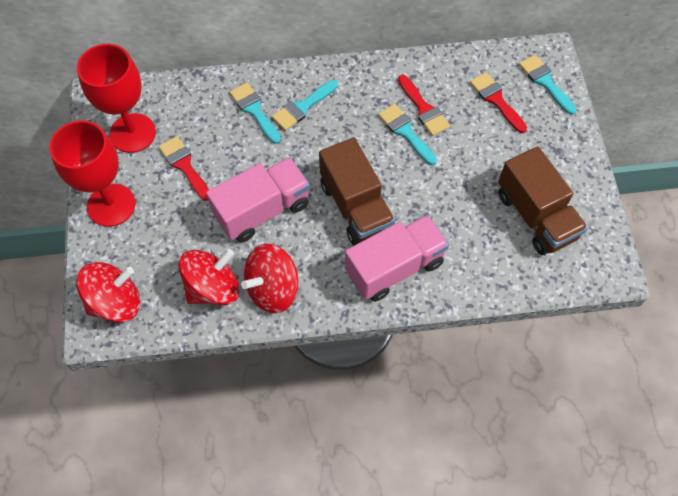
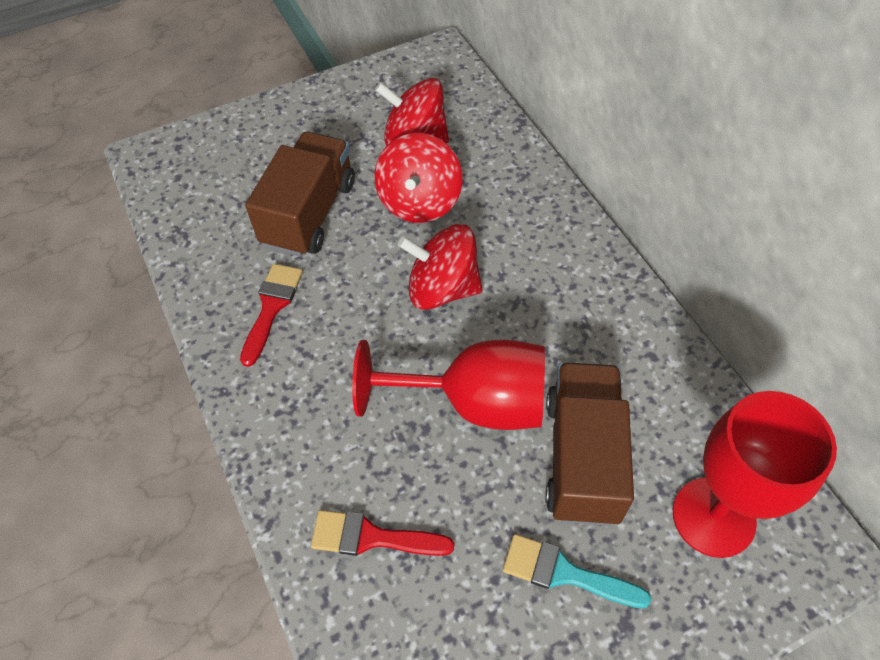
pink truck: 2 -> 0
red brush: 3 -> 2
turquoise brush: 4 -> 1

